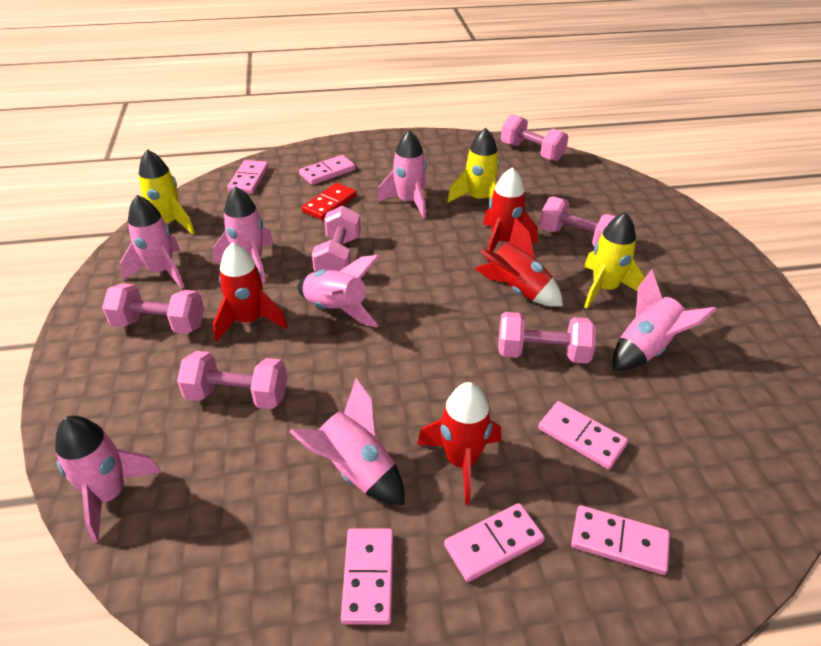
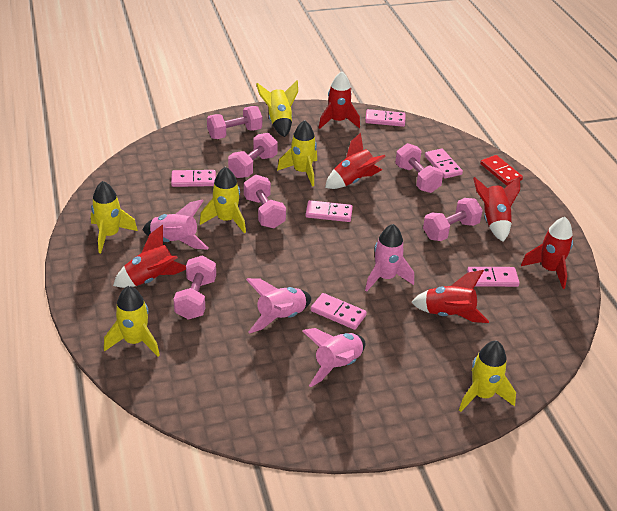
pink rocket: 7 -> 4
red rocket: 4 -> 6
yellow rocket: 3 -> 6

